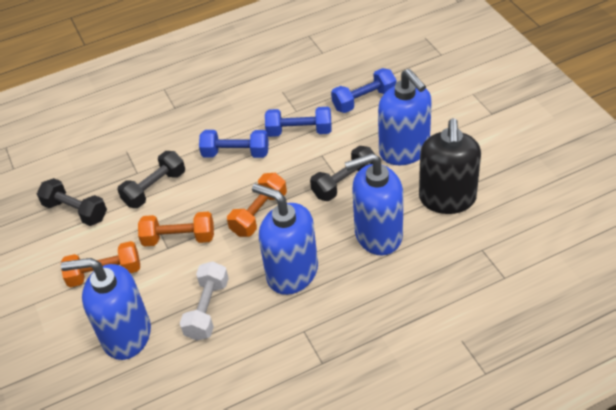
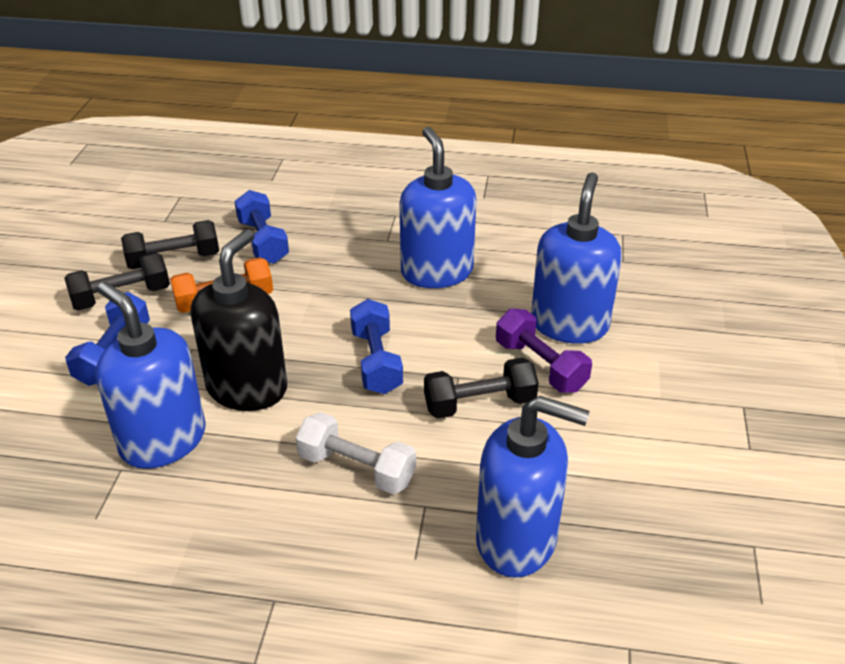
orange dumbbell: 3 -> 1
purple dumbbell: 0 -> 1

